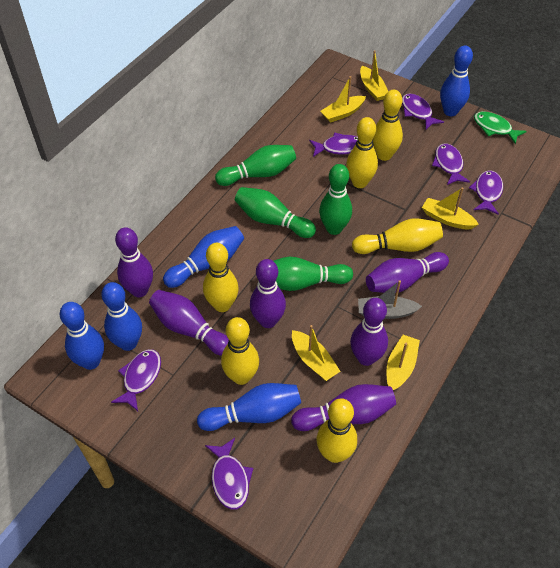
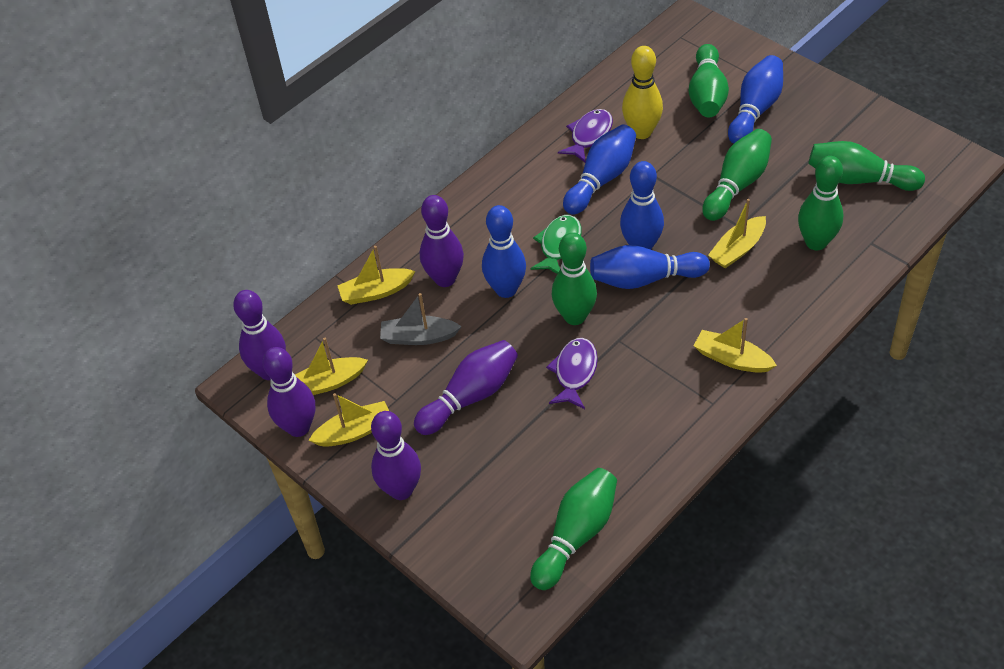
green bowling pin: 4 -> 6
purple bowling pin: 6 -> 5
purple fish: 6 -> 2
yellow bowling pin: 6 -> 1

